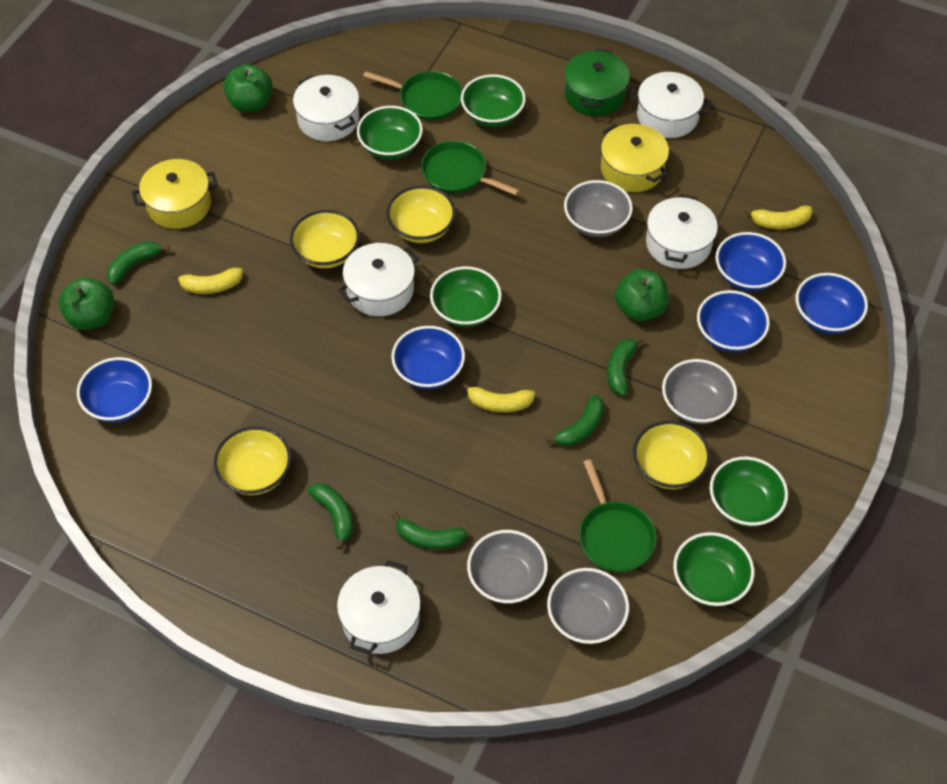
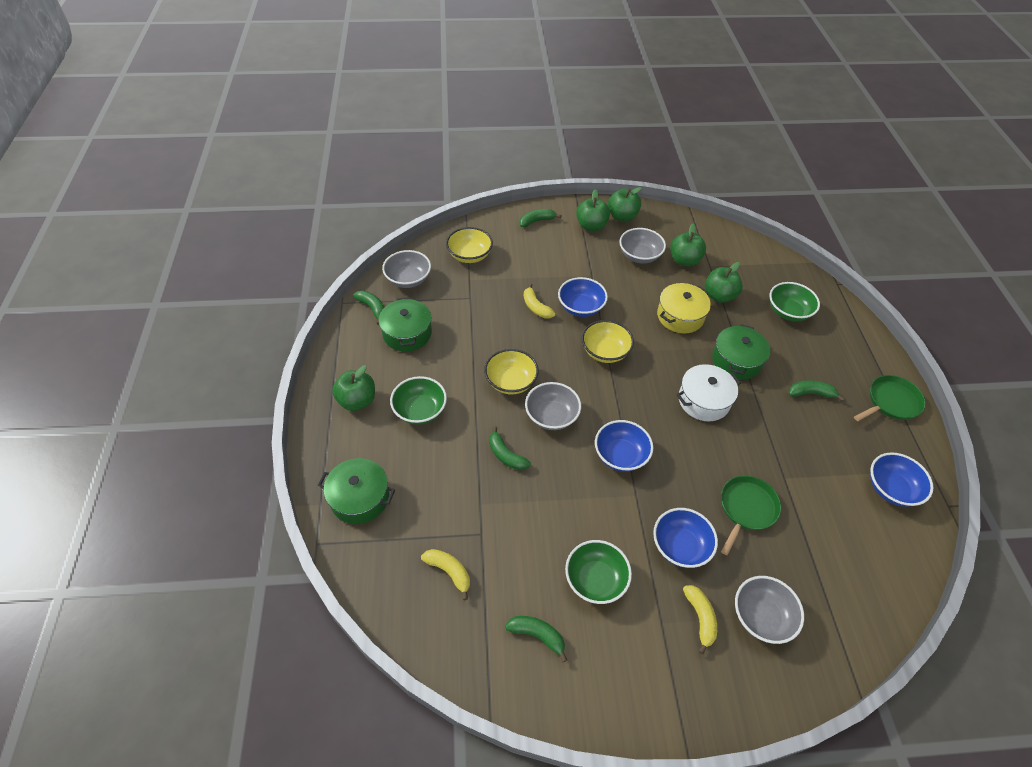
blue bowl: 5 -> 4
green apple: 3 -> 5
green bowl: 5 -> 3
green pan: 3 -> 2
green pot: 1 -> 3
white pot: 5 -> 1
yellow bowl: 4 -> 3
yellow pot: 2 -> 1

